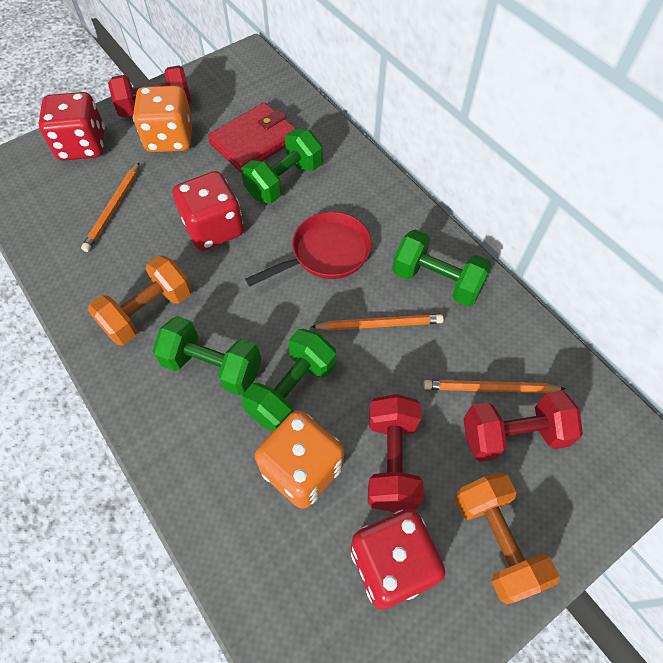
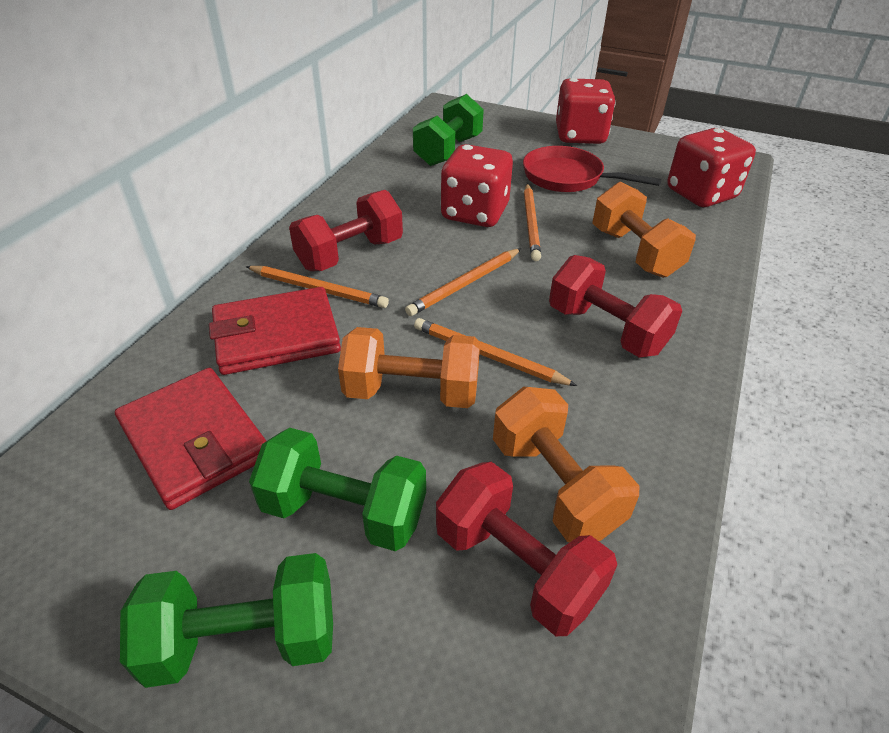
green dumbbell: 4 -> 3
orange dice: 2 -> 0
orange dumbbell: 2 -> 3
orange pencil: 3 -> 4
red wallet: 1 -> 2

